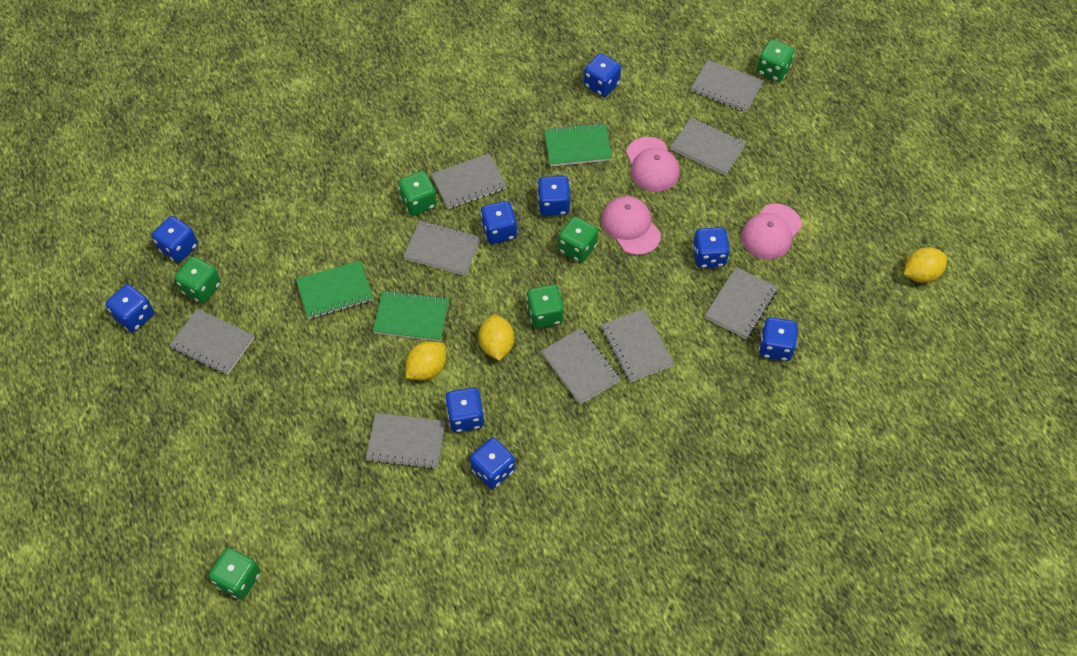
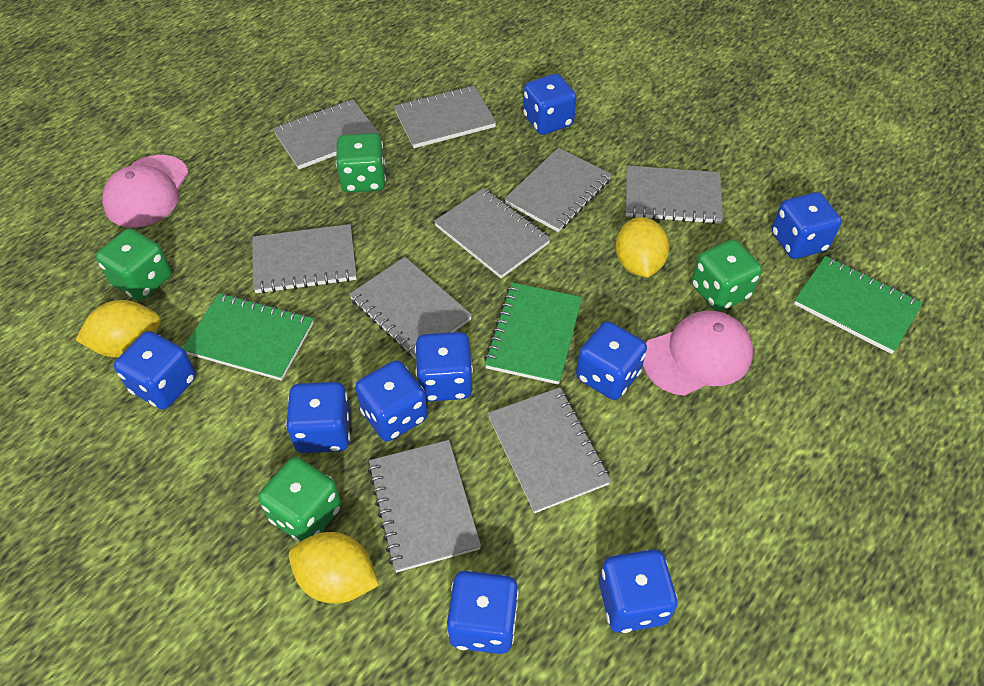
green dice: 6 -> 4
pink cap: 3 -> 2

